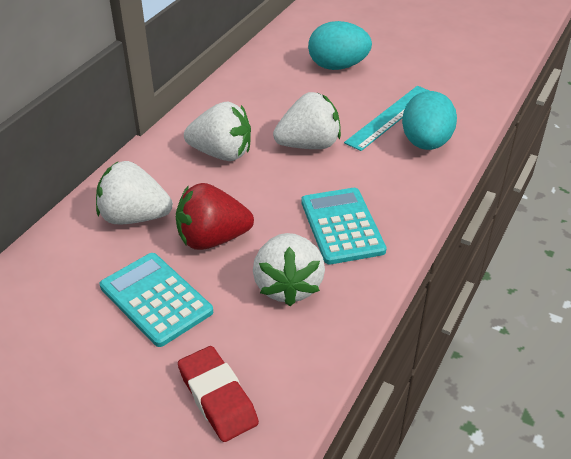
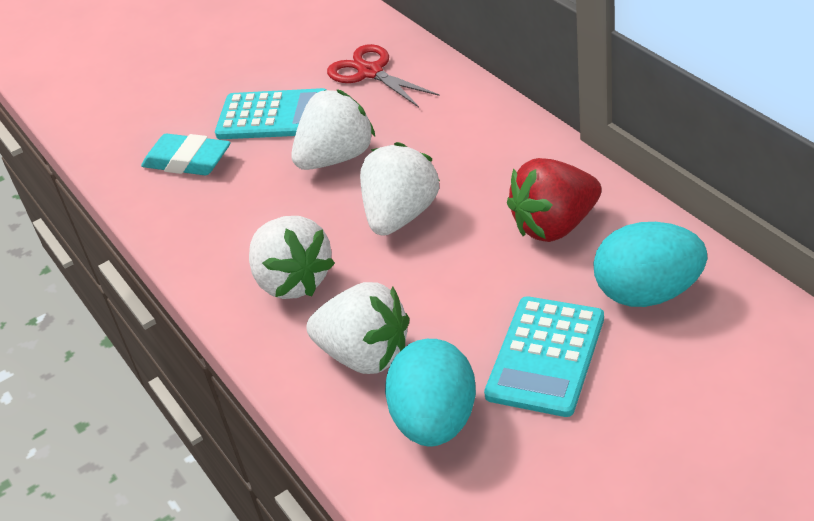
red eraser: 1 -> 0
red scissors: 0 -> 1
turquoise eraser: 0 -> 1
turquoise ruler: 1 -> 0

